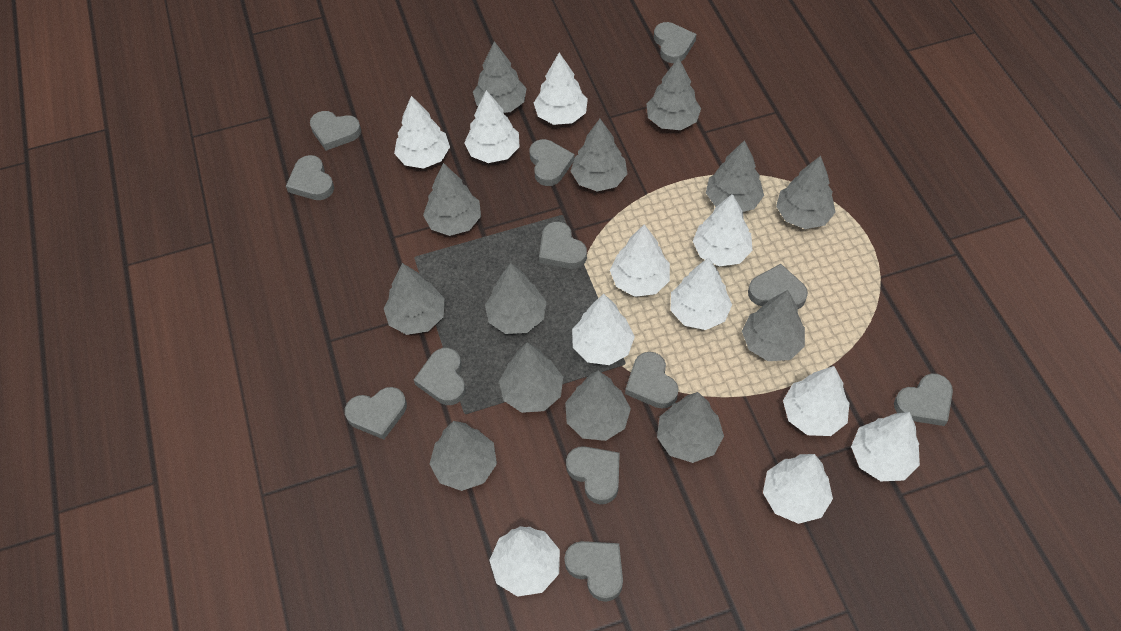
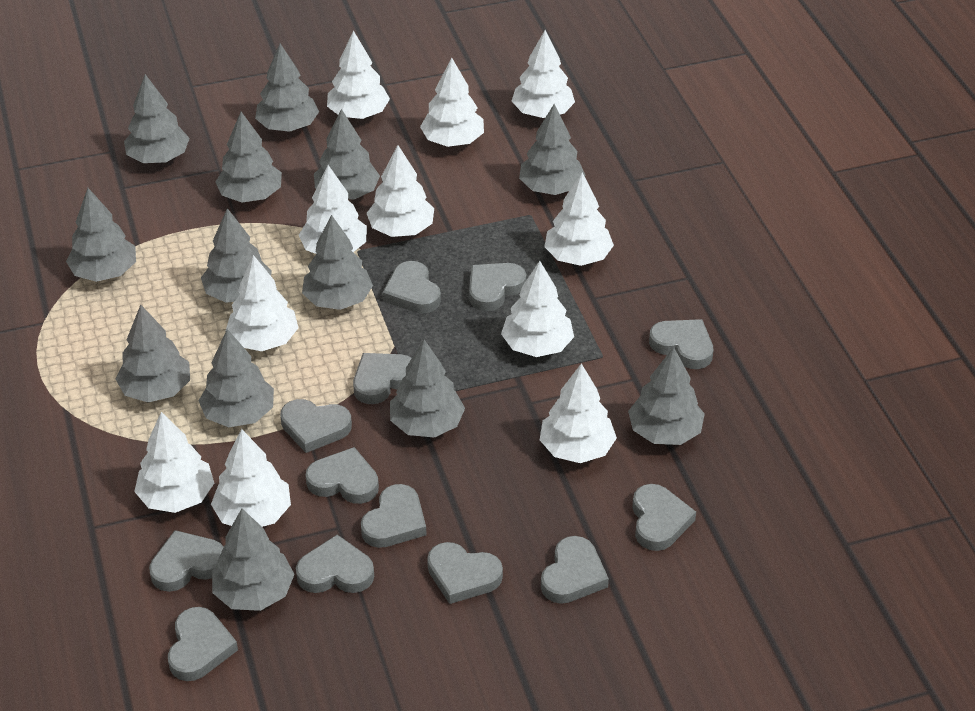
grey heart: 12 -> 13

